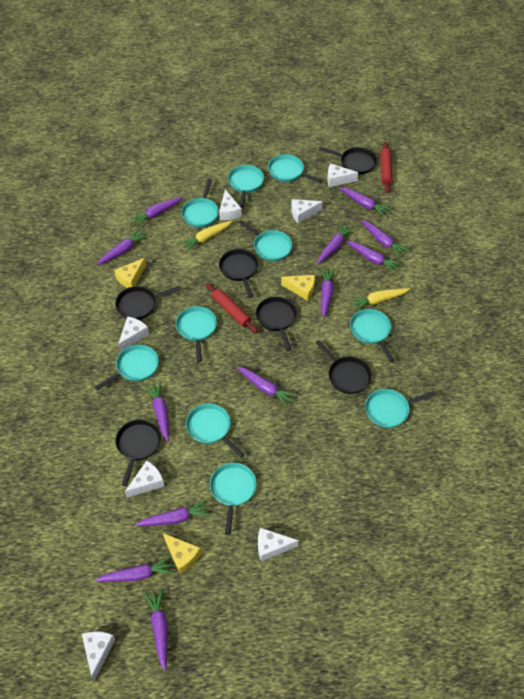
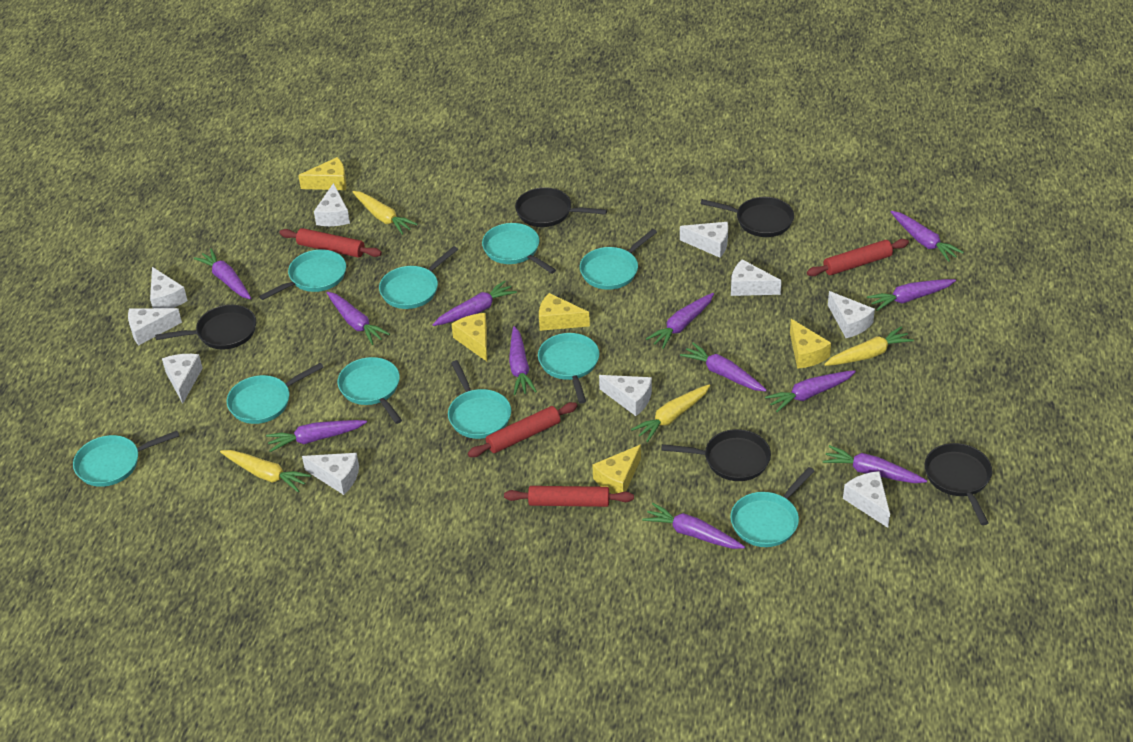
black pan: 6 -> 5
red rolling pin: 2 -> 4
white cheese: 7 -> 10
yellow carrot: 2 -> 4
yellow cheese: 3 -> 5

